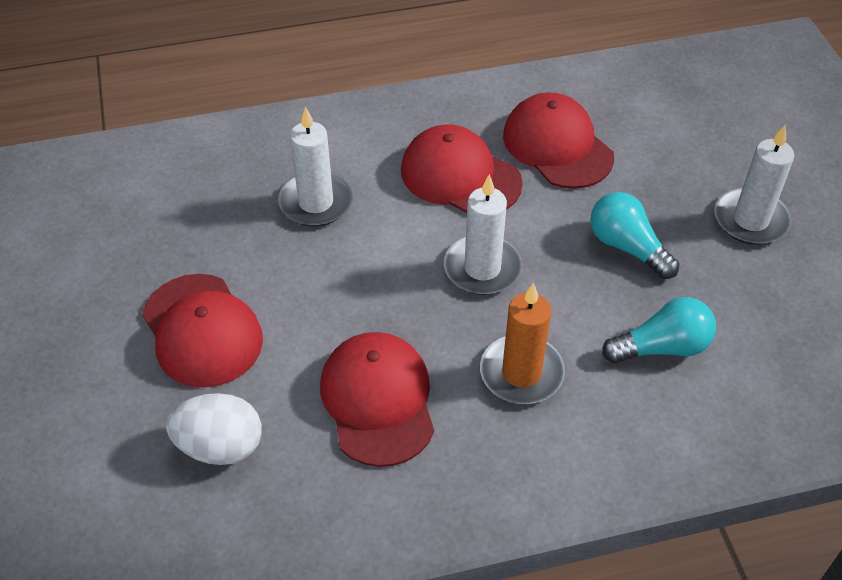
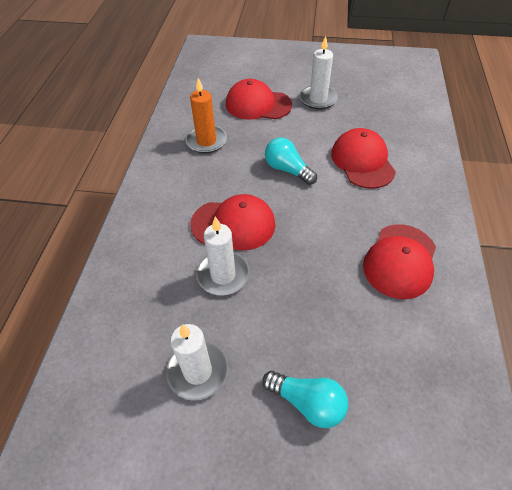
white egg: 1 -> 0

